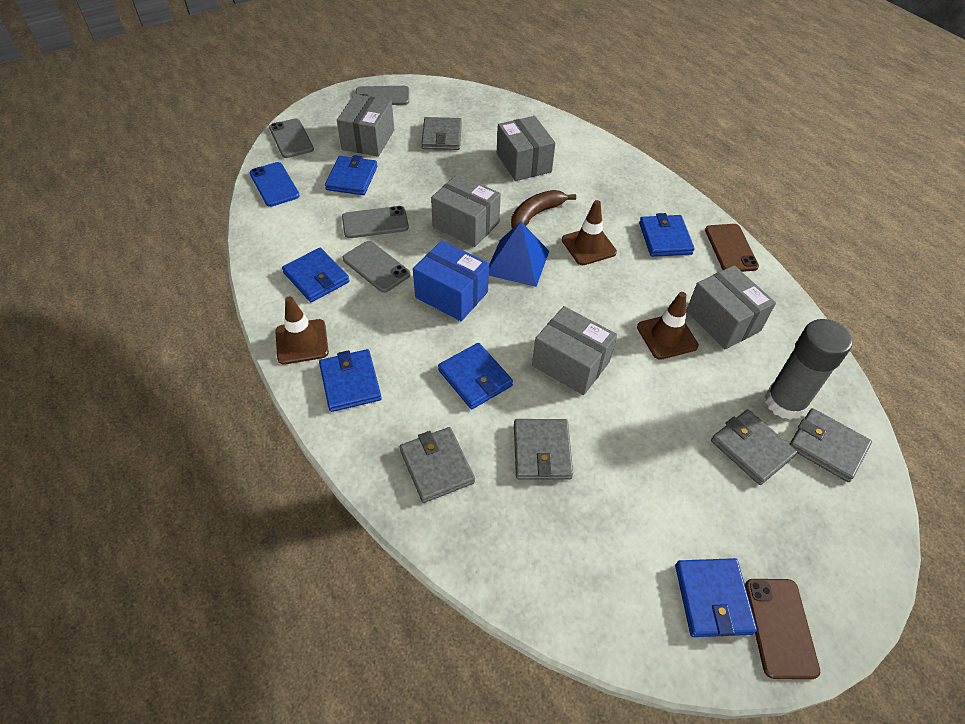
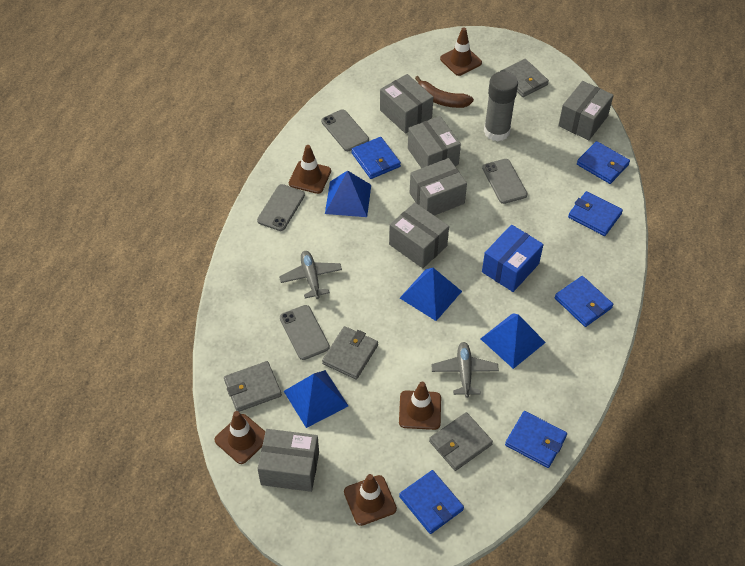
blue phone: 1 -> 0
blue pyramid: 1 -> 4
brown phone: 2 -> 0
brown traffic cone: 3 -> 5
grey box: 5 -> 6
grey plane: 0 -> 2
grey wallet: 5 -> 4

